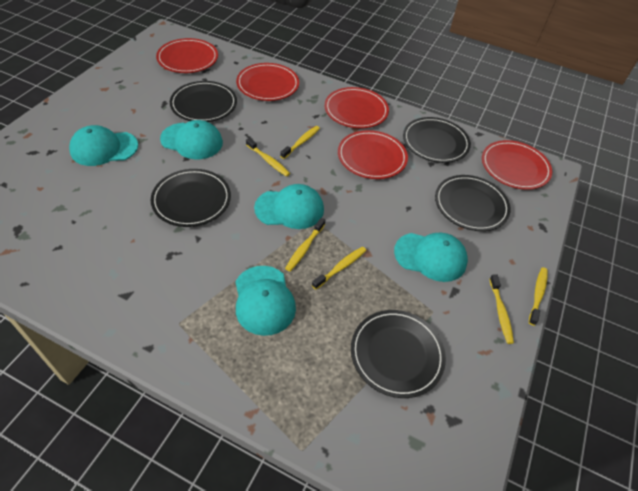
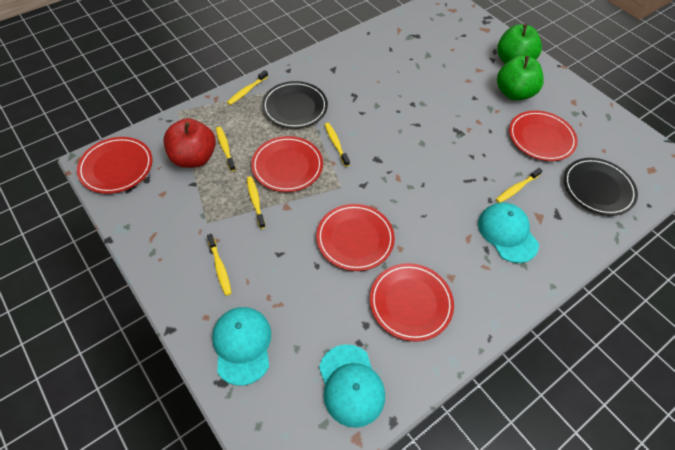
black plate: 5 -> 2
green apple: 0 -> 2
red apple: 0 -> 1
turquoise cap: 5 -> 3

